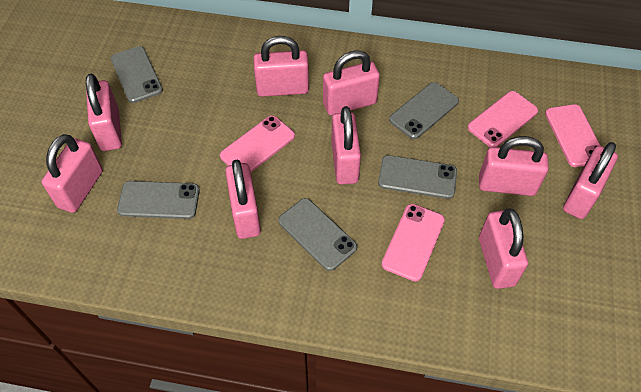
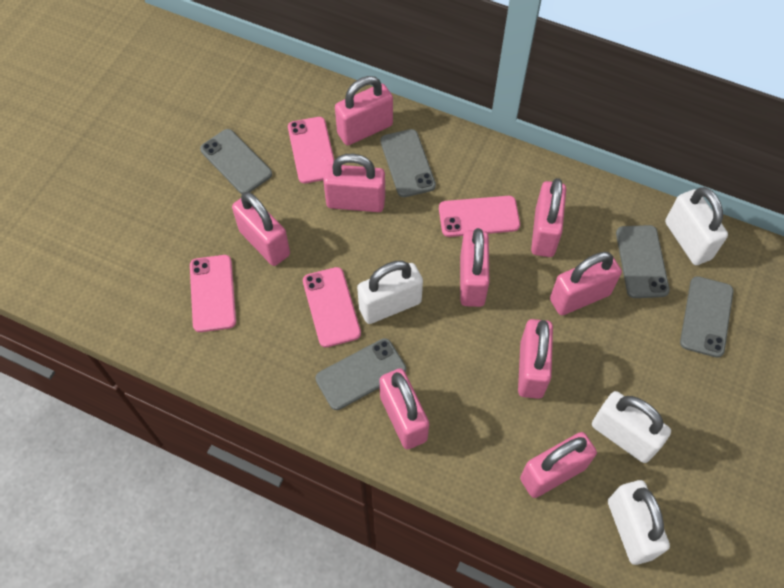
white padlock: 0 -> 4

